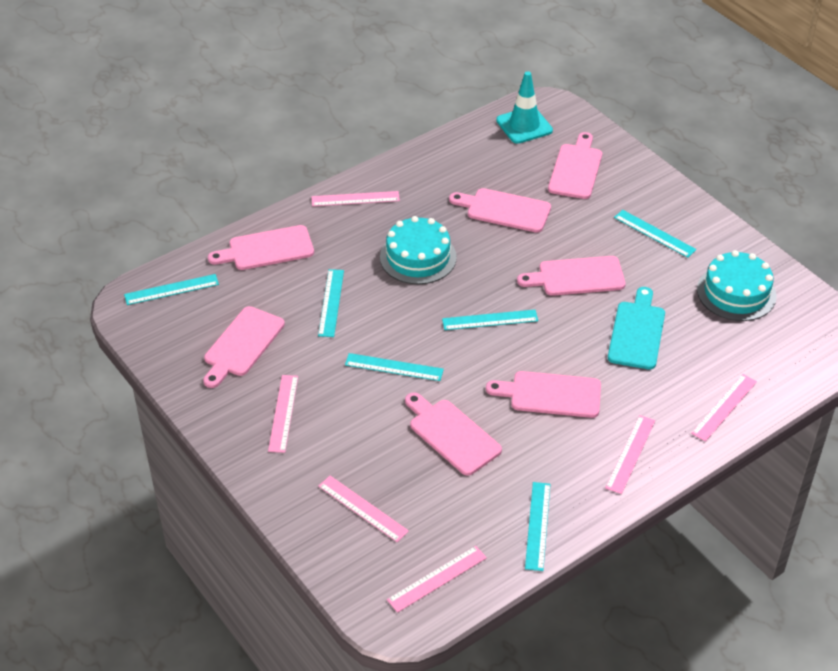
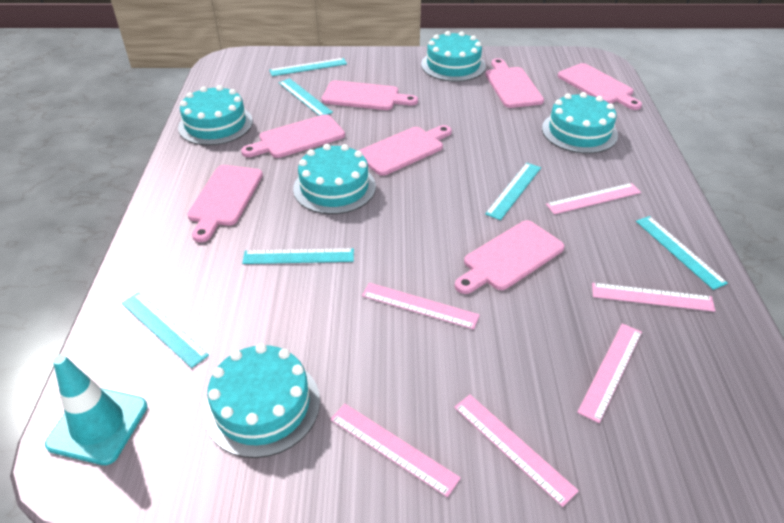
turquoise cake: 2 -> 5
turquoise cutting board: 1 -> 0

